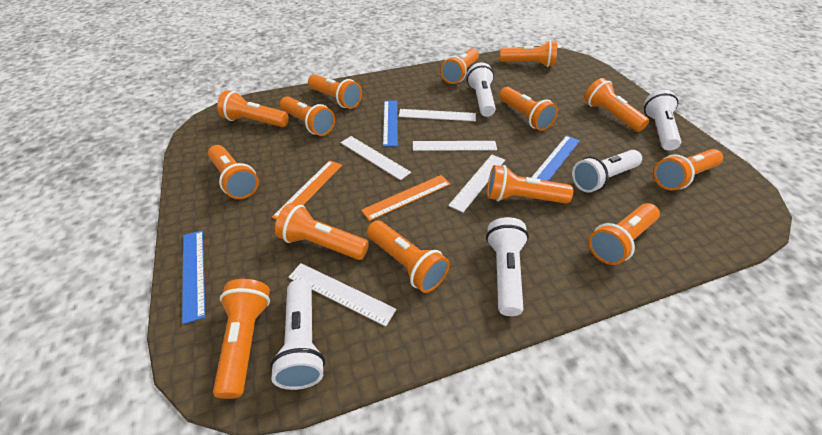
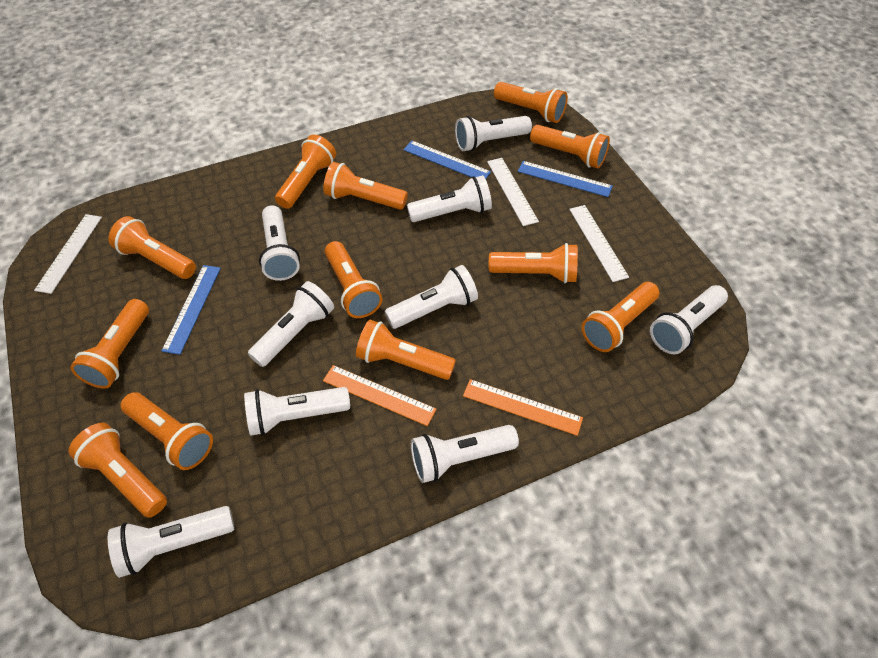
orange flashlight: 14 -> 12
white flashlight: 5 -> 9
white ruler: 5 -> 3

